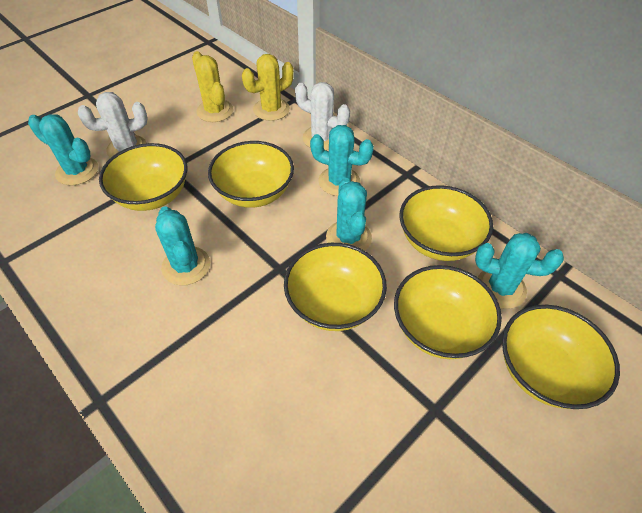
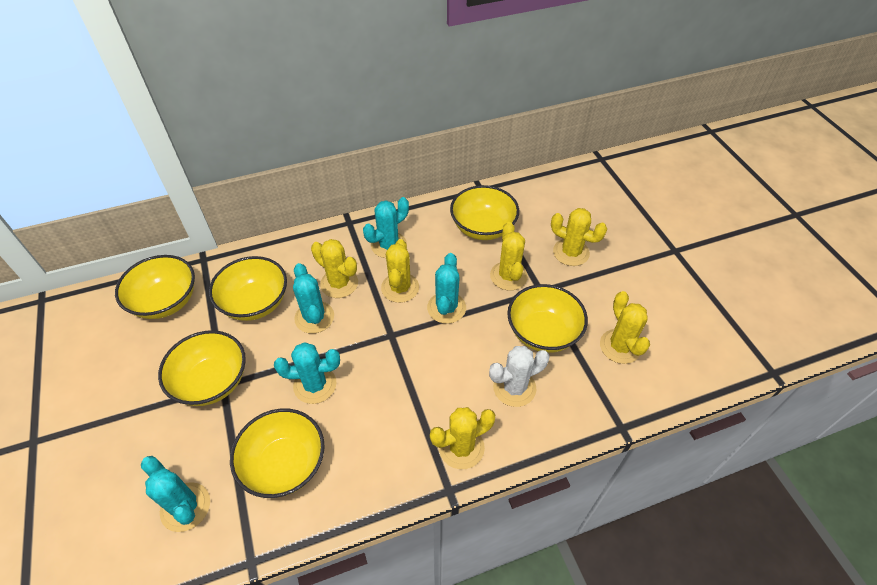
white cactus: 2 -> 1
yellow cactus: 2 -> 6

